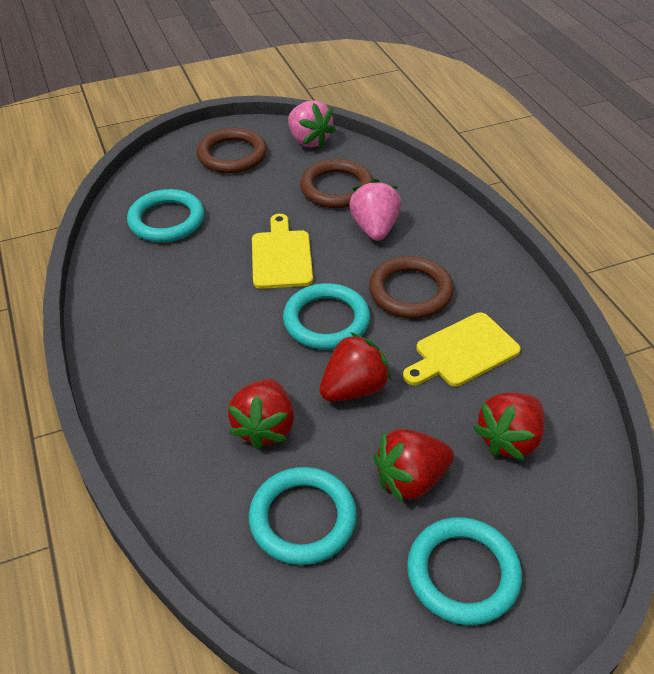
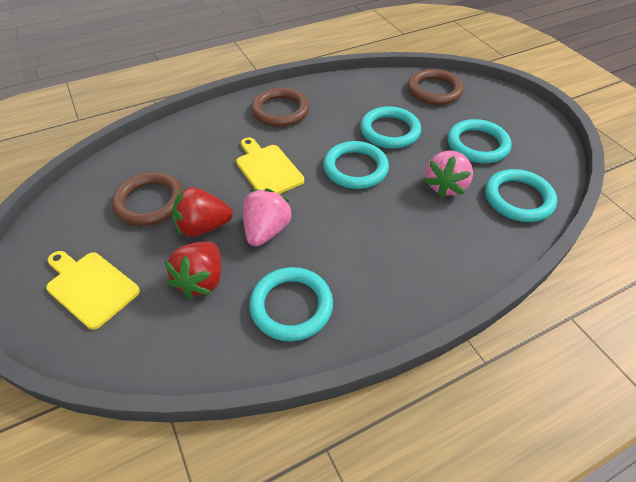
red strawberry: 4 -> 2
turquoise ring: 4 -> 5

